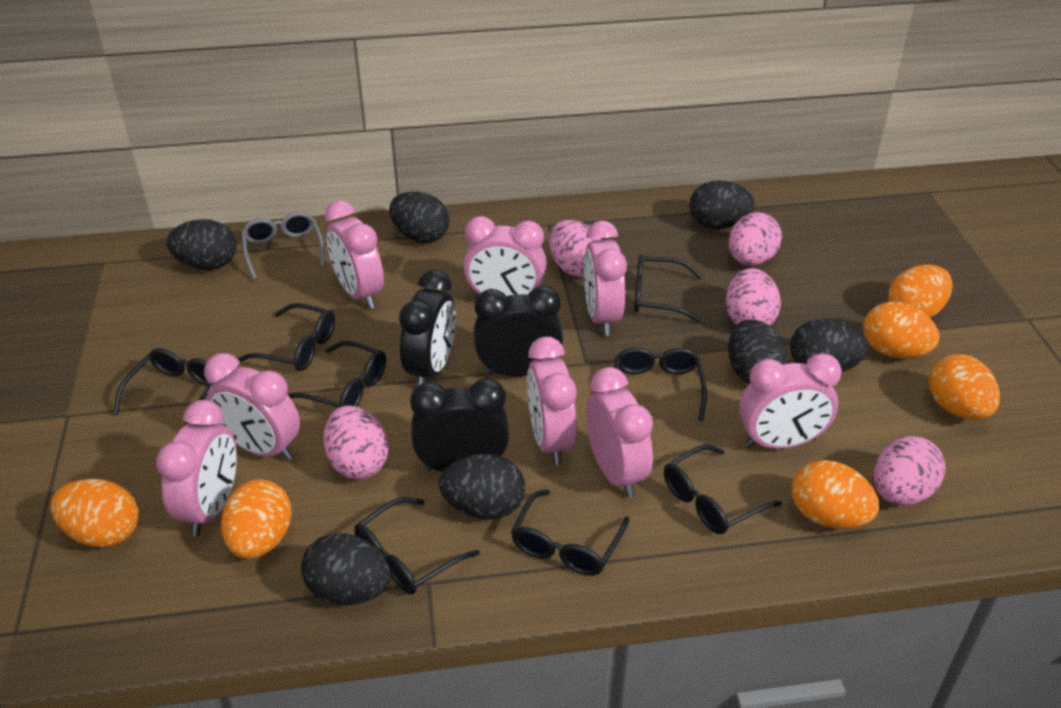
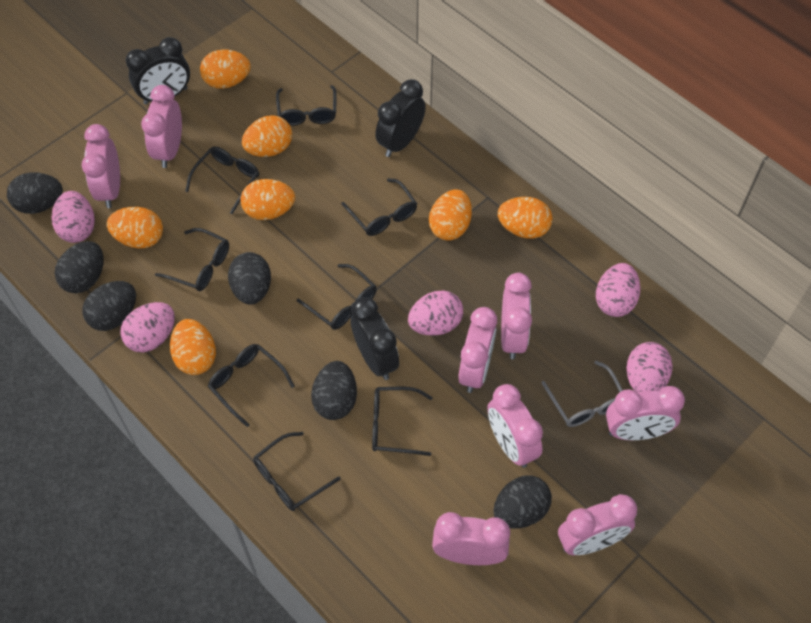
black egg: 7 -> 6
orange egg: 6 -> 7

